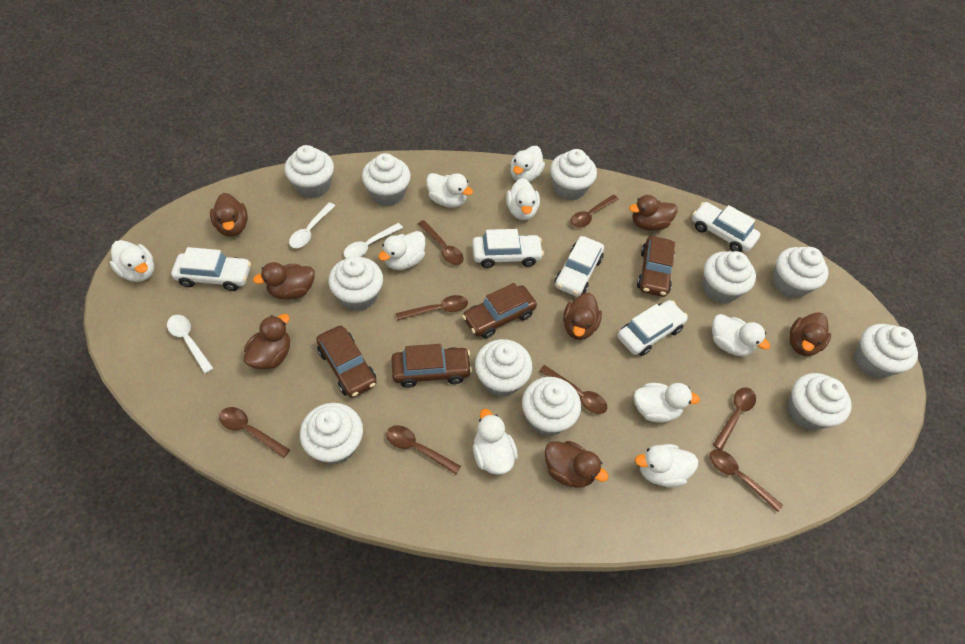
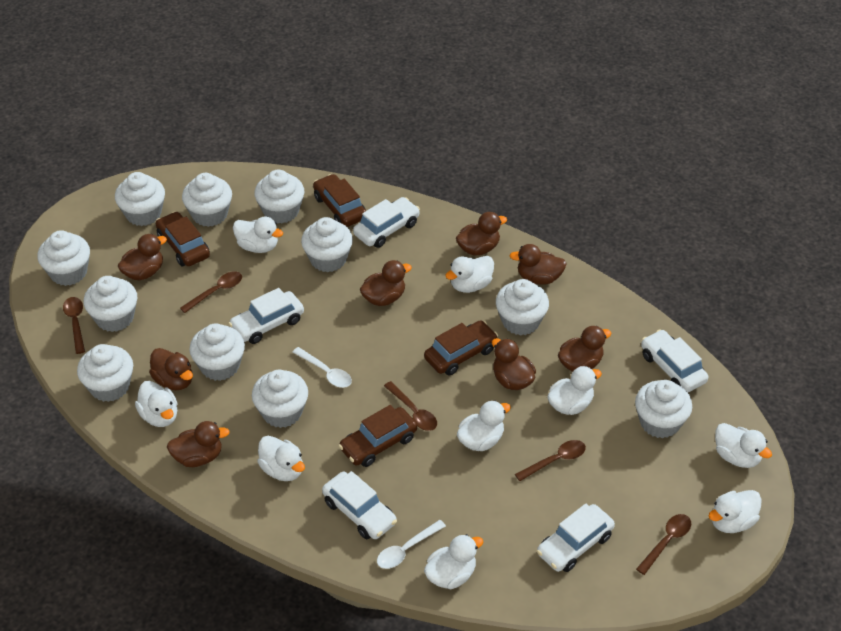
brown duck: 7 -> 8
brown spoon: 8 -> 5
white spoon: 3 -> 2

